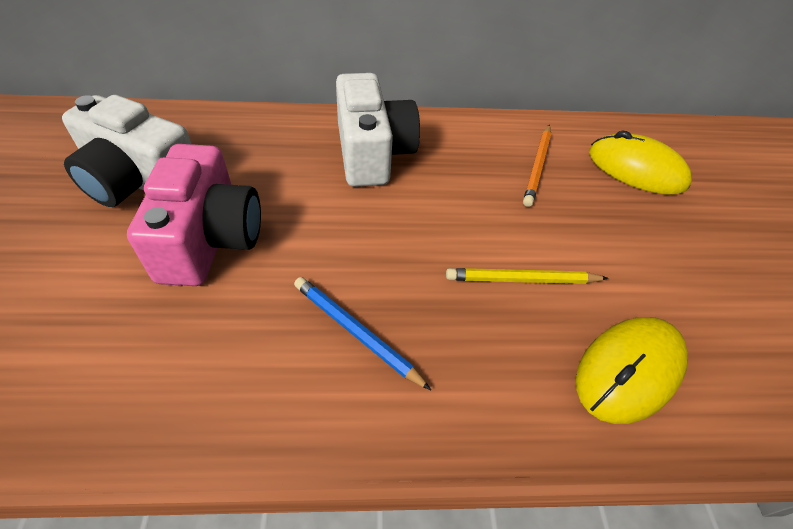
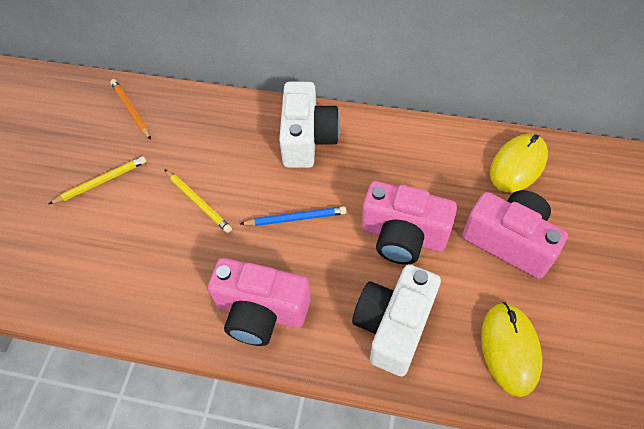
pink camera: 1 -> 3
yellow pencil: 1 -> 2

